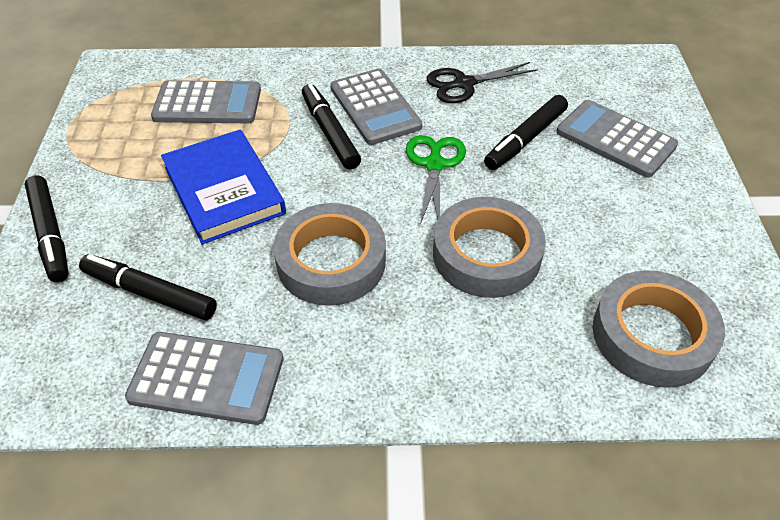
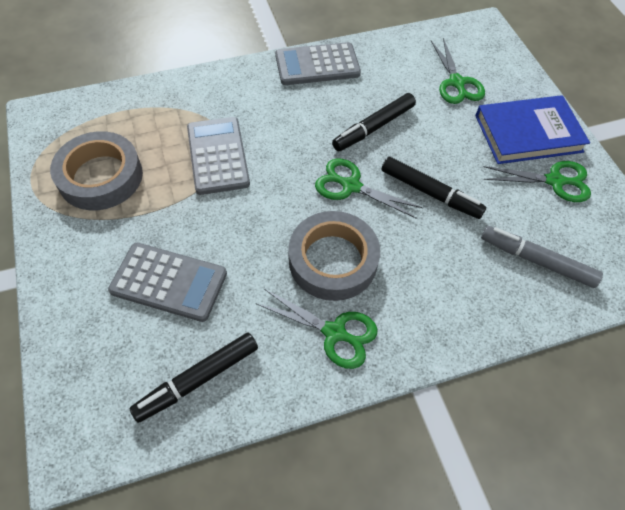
black marker: 4 -> 3
black scissors: 1 -> 0
green scissors: 1 -> 4
grey calculator: 4 -> 3
grey marker: 0 -> 1
grey tape: 3 -> 2

